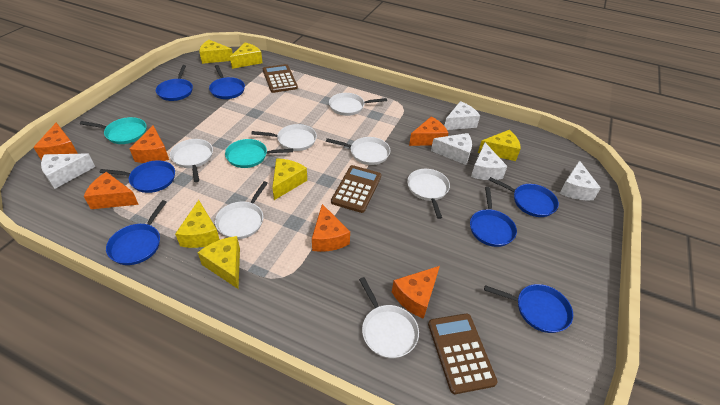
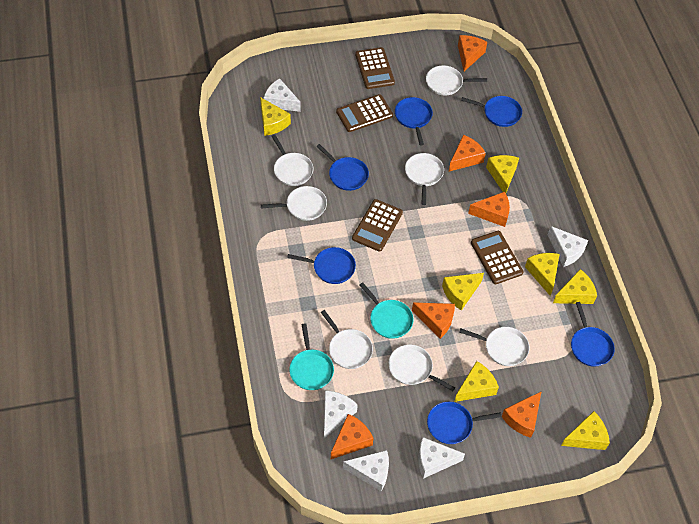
blue pan: 7 -> 6
brown calculator: 3 -> 4
yellow cheese: 6 -> 7

